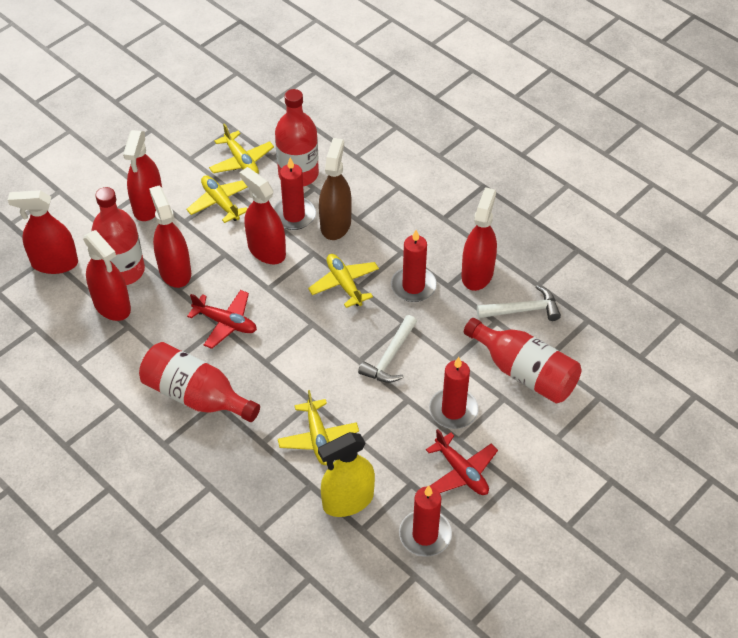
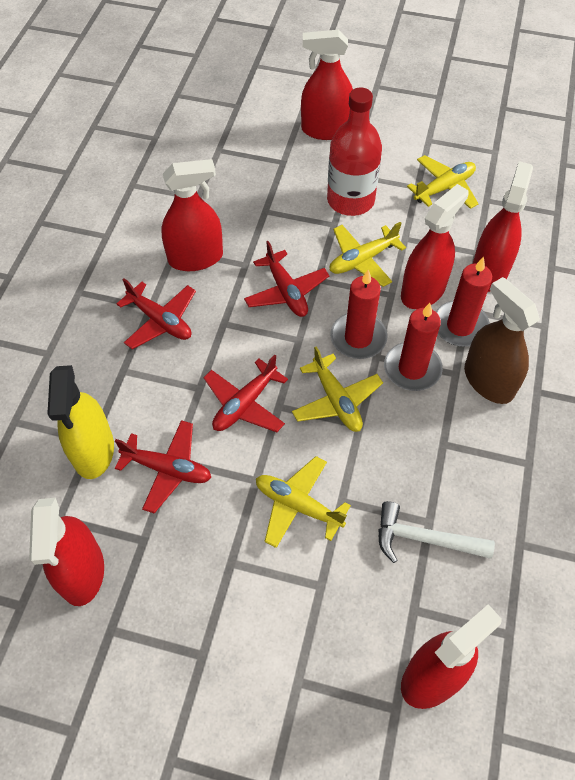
red bottle: 4 -> 1
red candle: 4 -> 3
red plane: 2 -> 4
white hammer: 2 -> 1

